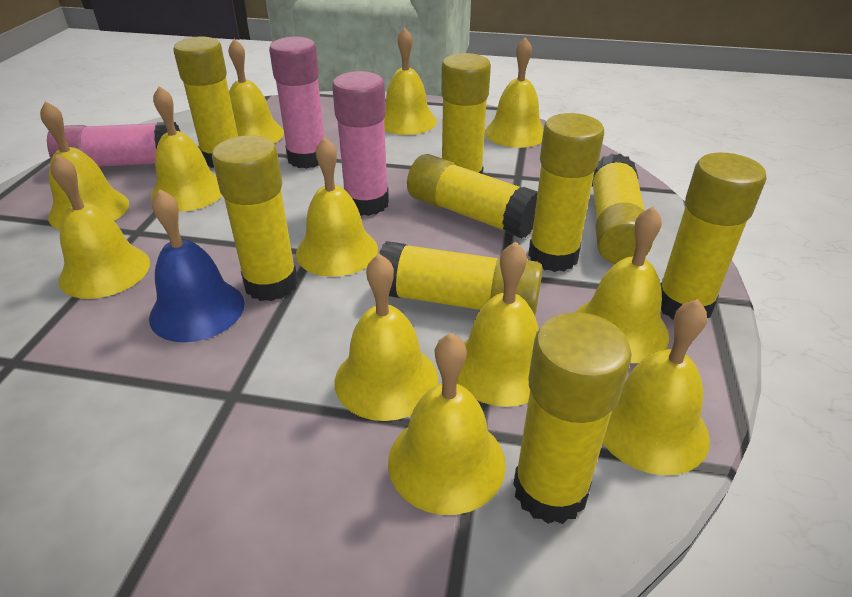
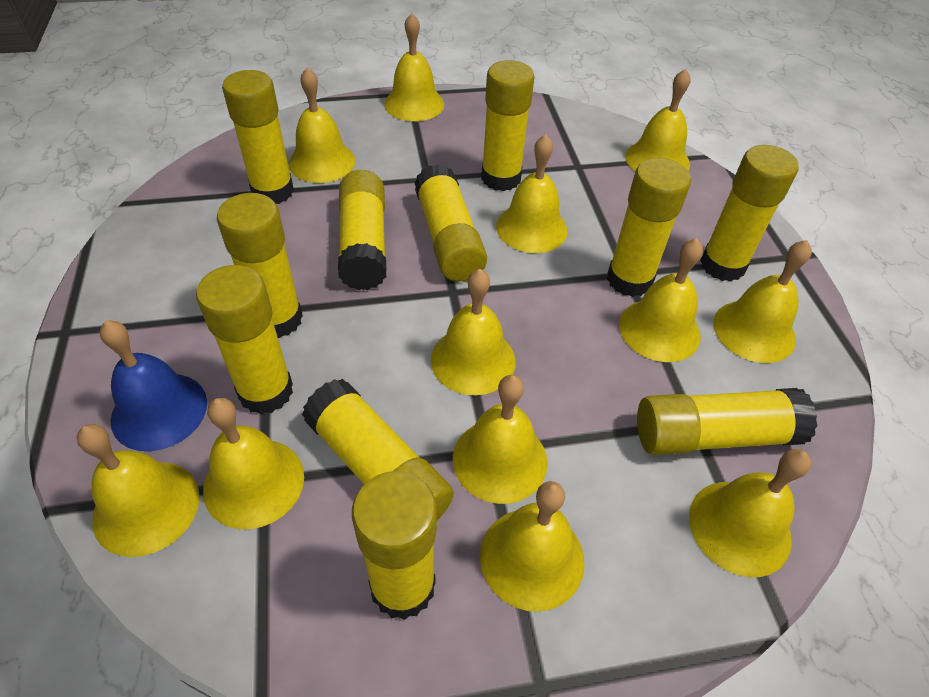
pink glue stick: 3 -> 0
yellow glue stick: 9 -> 11

